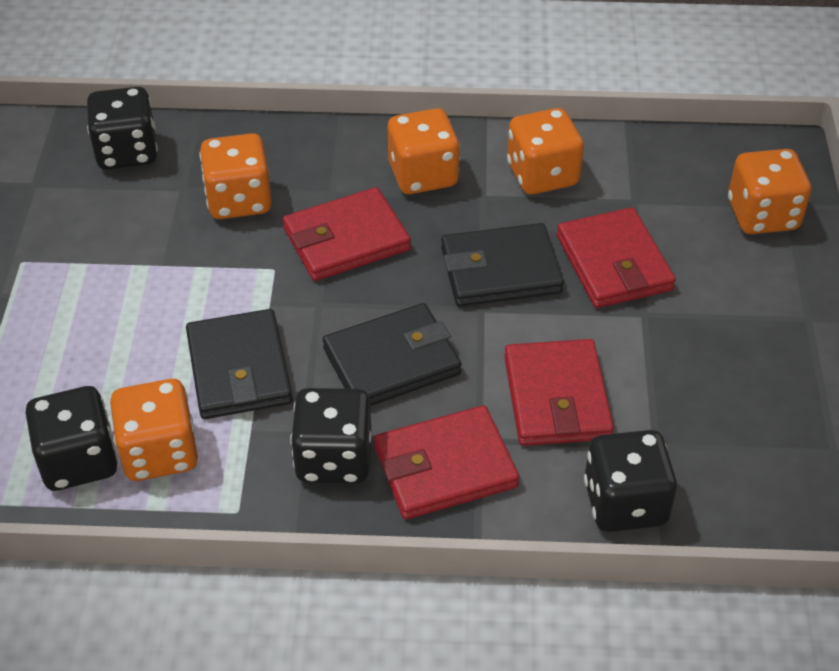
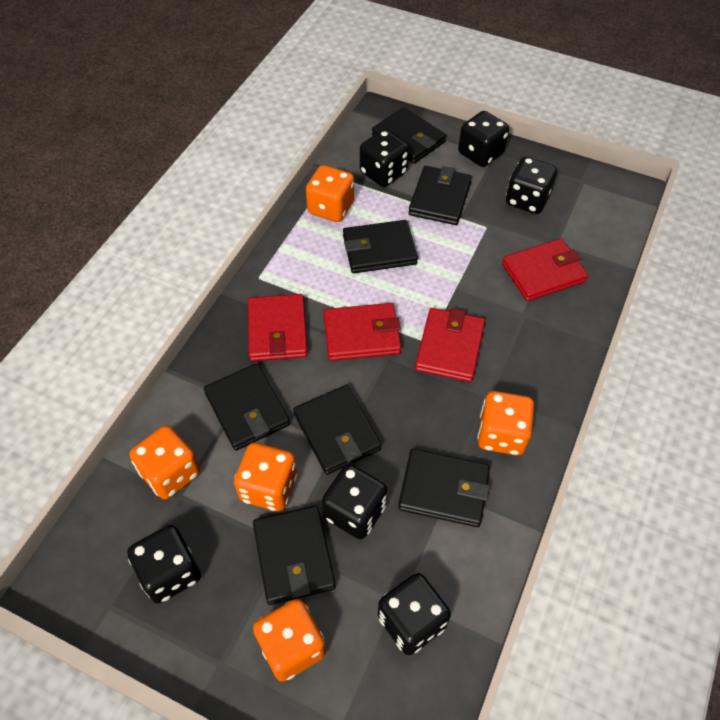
black dice: 4 -> 6
black wallet: 3 -> 7

